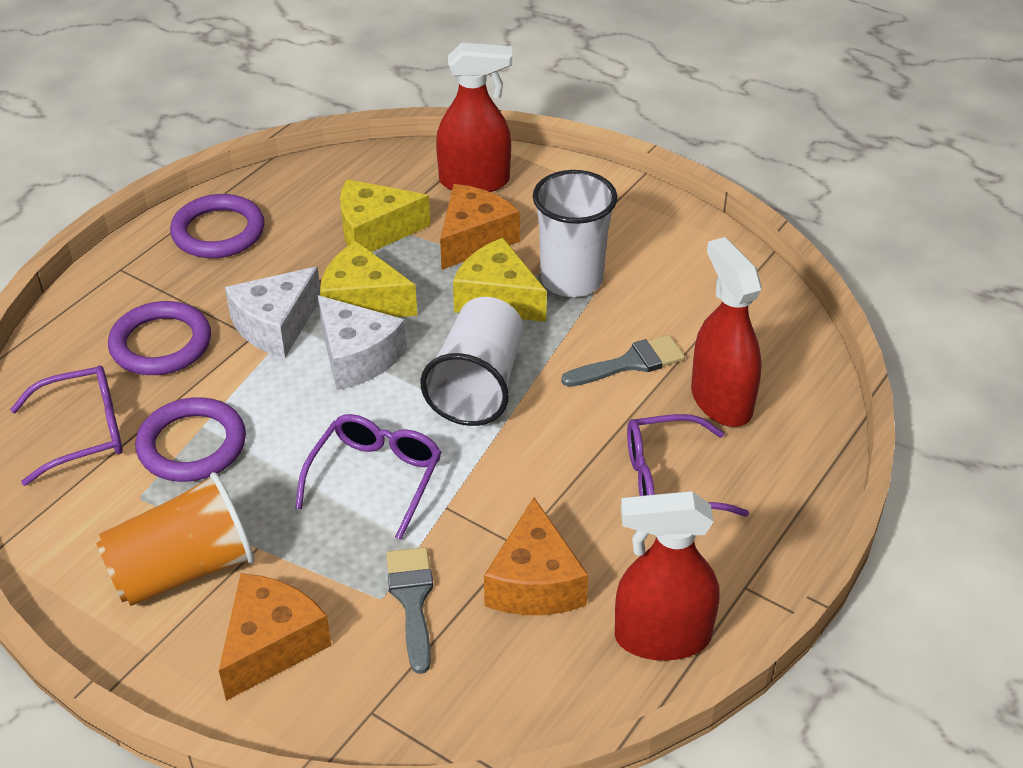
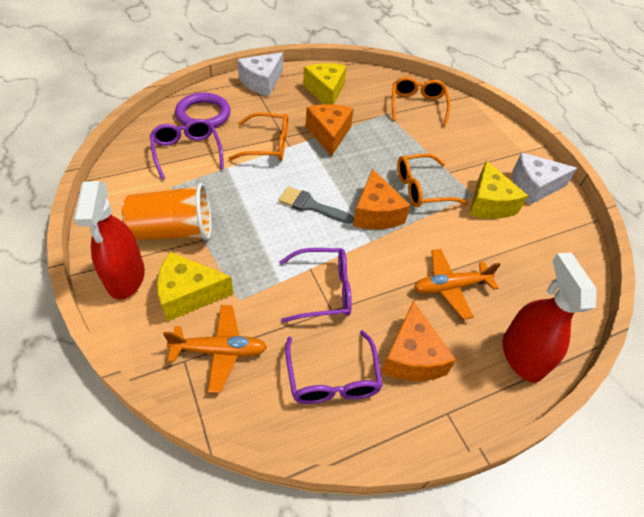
grey brush: 2 -> 1
orange glasses: 0 -> 3
orange plane: 0 -> 2
purple ring: 3 -> 1
red spray bottle: 3 -> 2
white cup: 2 -> 0

